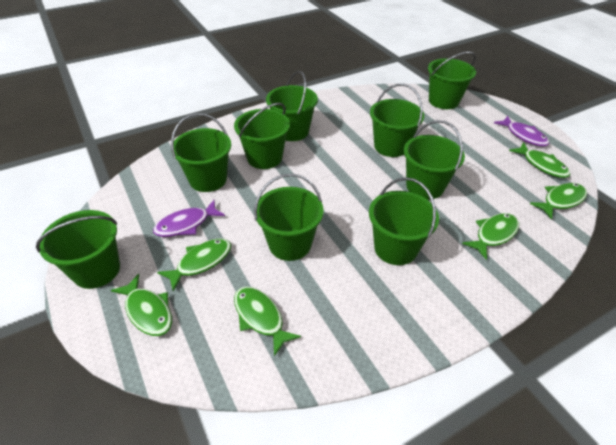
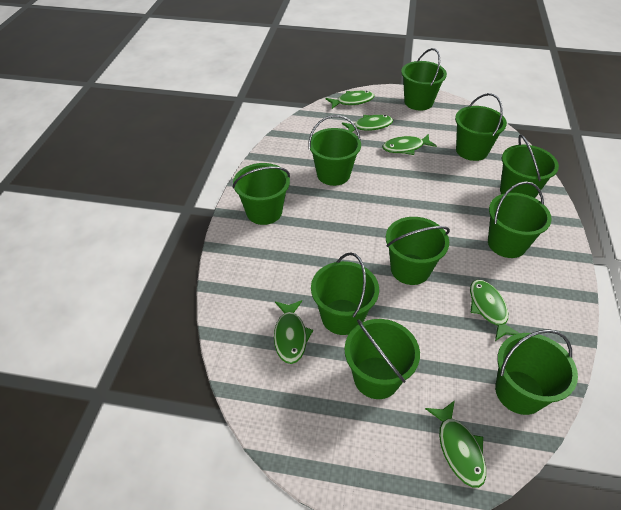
green bucket: 9 -> 10
purple fish: 2 -> 0

